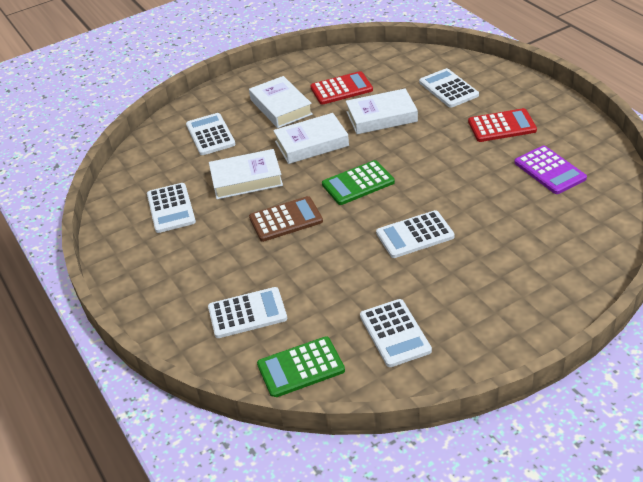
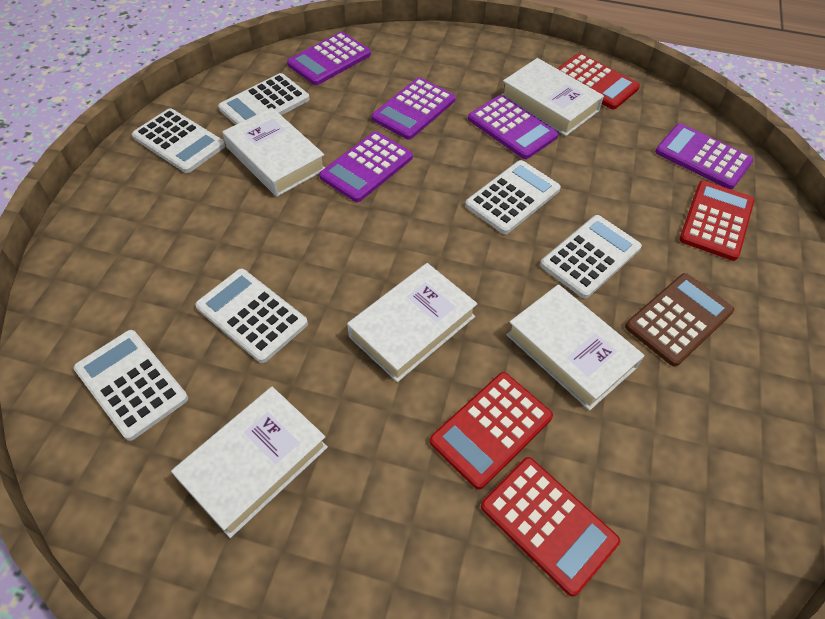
green calculator: 2 -> 0
purple calculator: 1 -> 5
red calculator: 2 -> 4
white book: 4 -> 5

